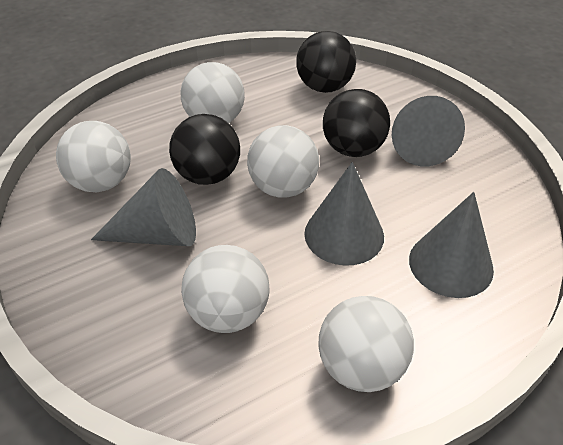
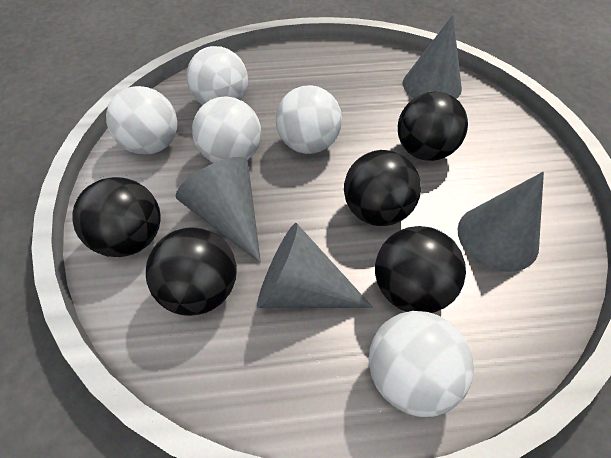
black ball: 3 -> 5

